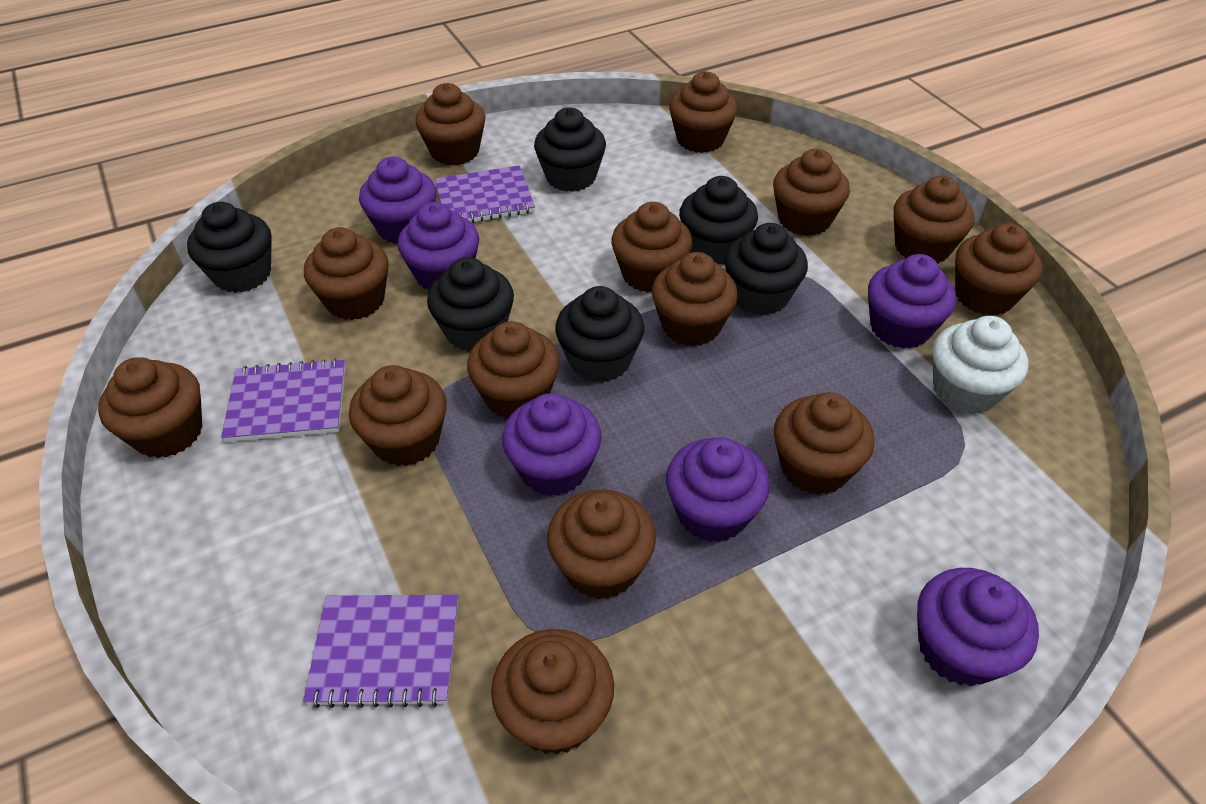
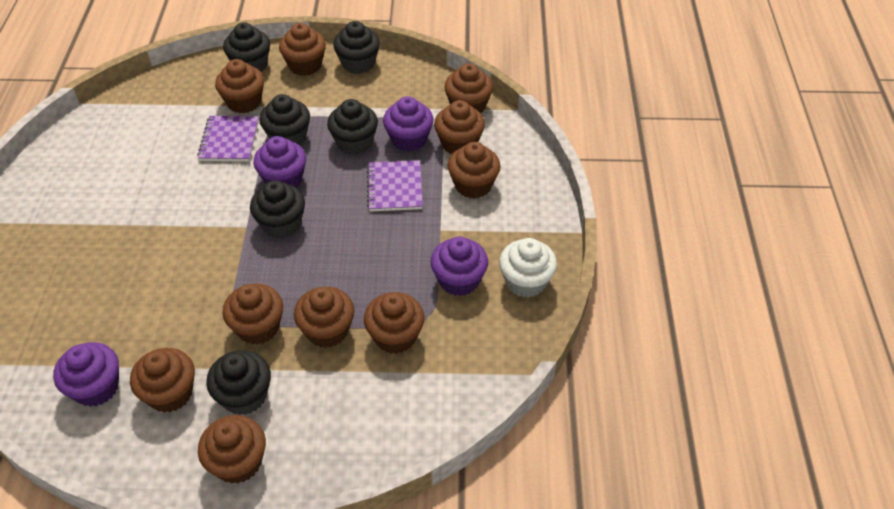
brown cupcake: 14 -> 10
purple cupcake: 6 -> 4
purple notebook: 3 -> 2

